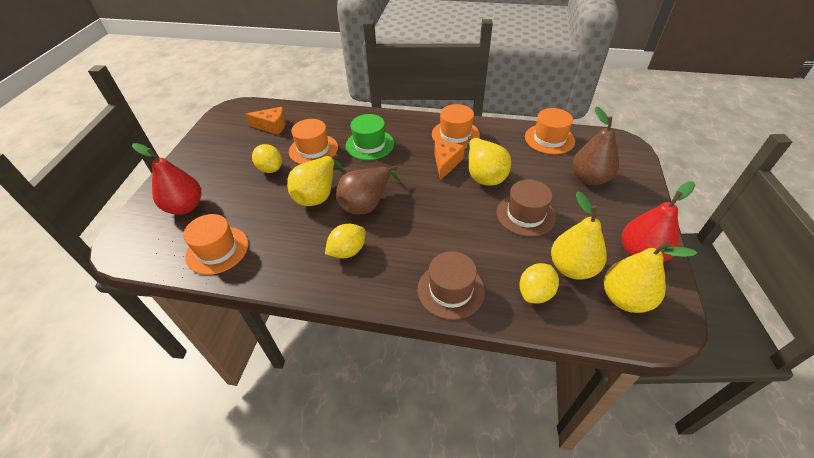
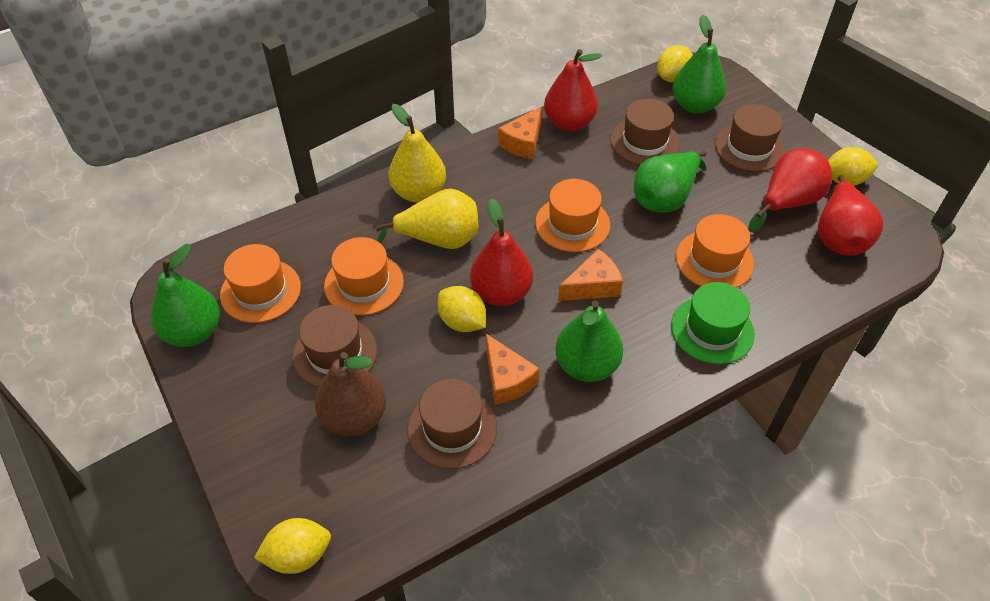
brown hat: 2 -> 4
brown pear: 2 -> 1
green pear: 0 -> 4
orange cheese: 2 -> 3
red pear: 2 -> 4
yellow lemon: 3 -> 4
yellow pear: 4 -> 2

